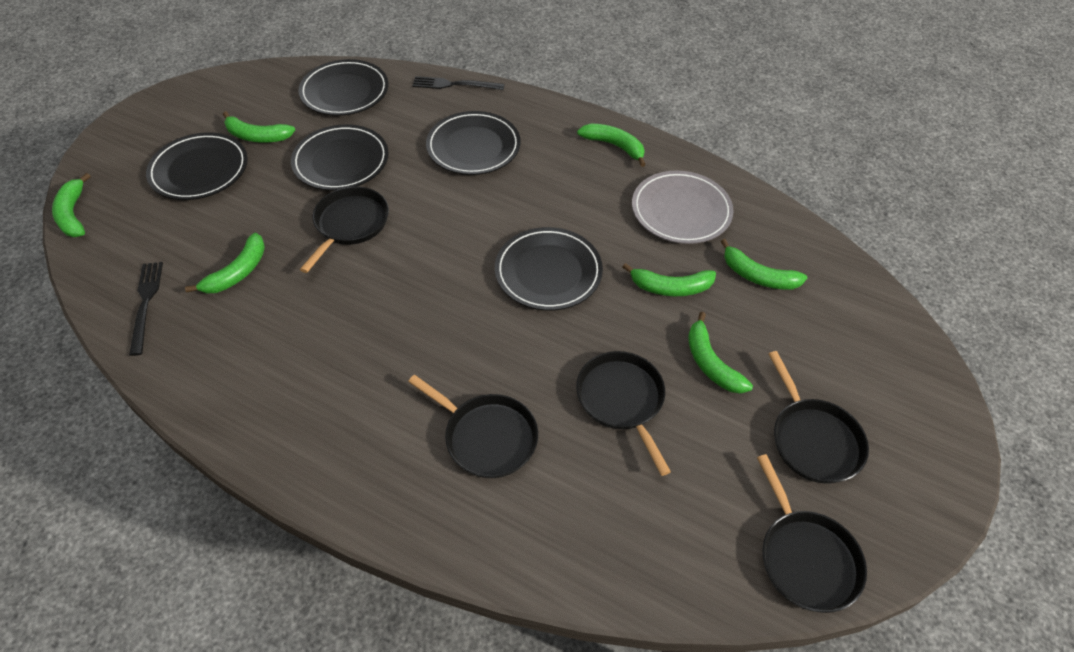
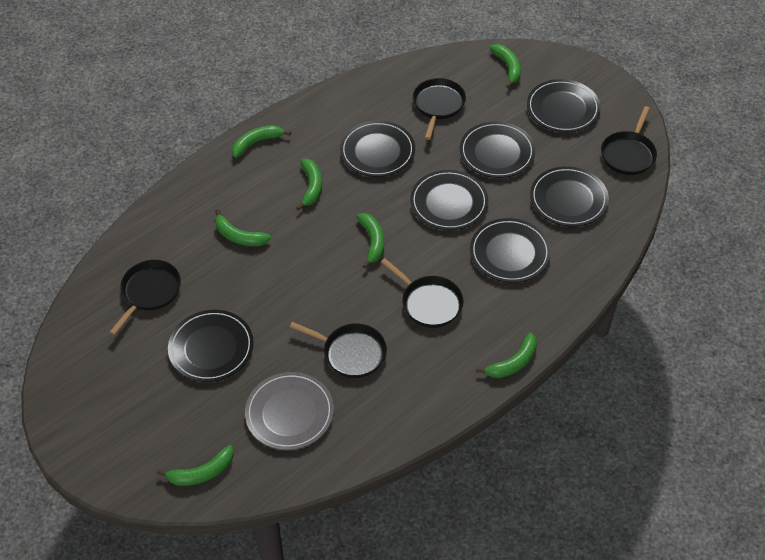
black fork: 2 -> 0
black plate: 5 -> 7

